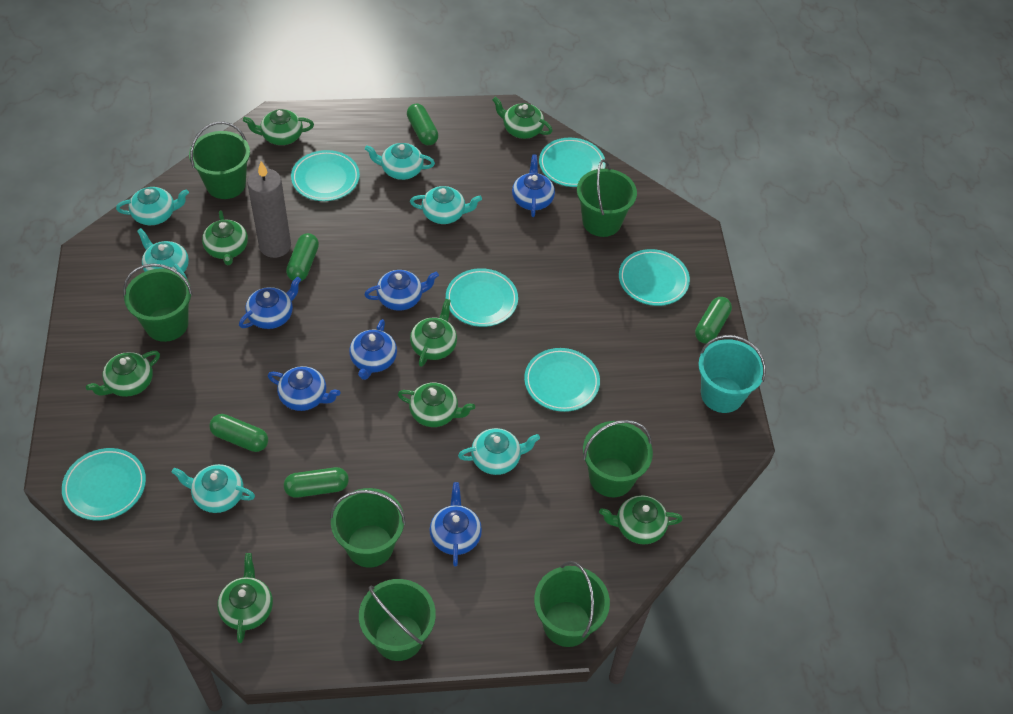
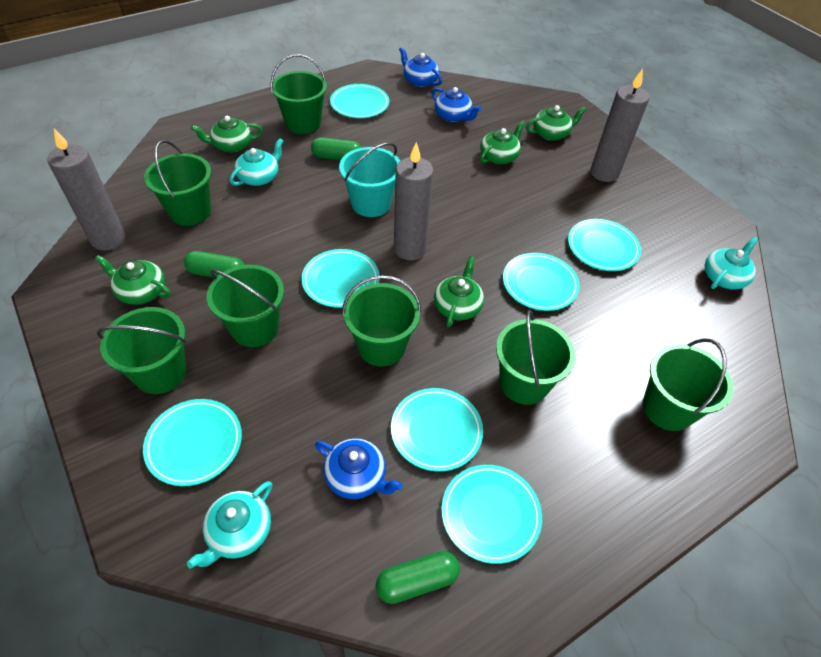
blue teapot: 6 -> 3
green capsule: 5 -> 3
green teapot: 8 -> 5
grey candle: 1 -> 3
turquoise plate: 6 -> 7
turquoise teapot: 6 -> 3

